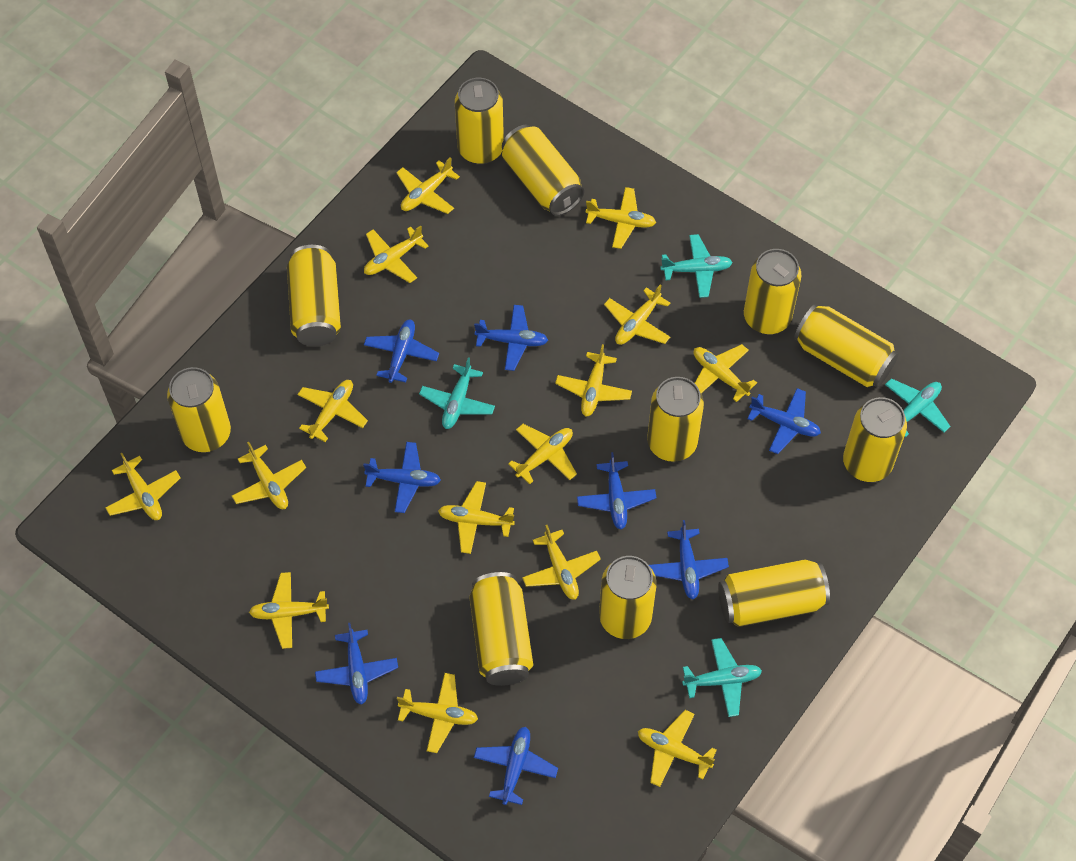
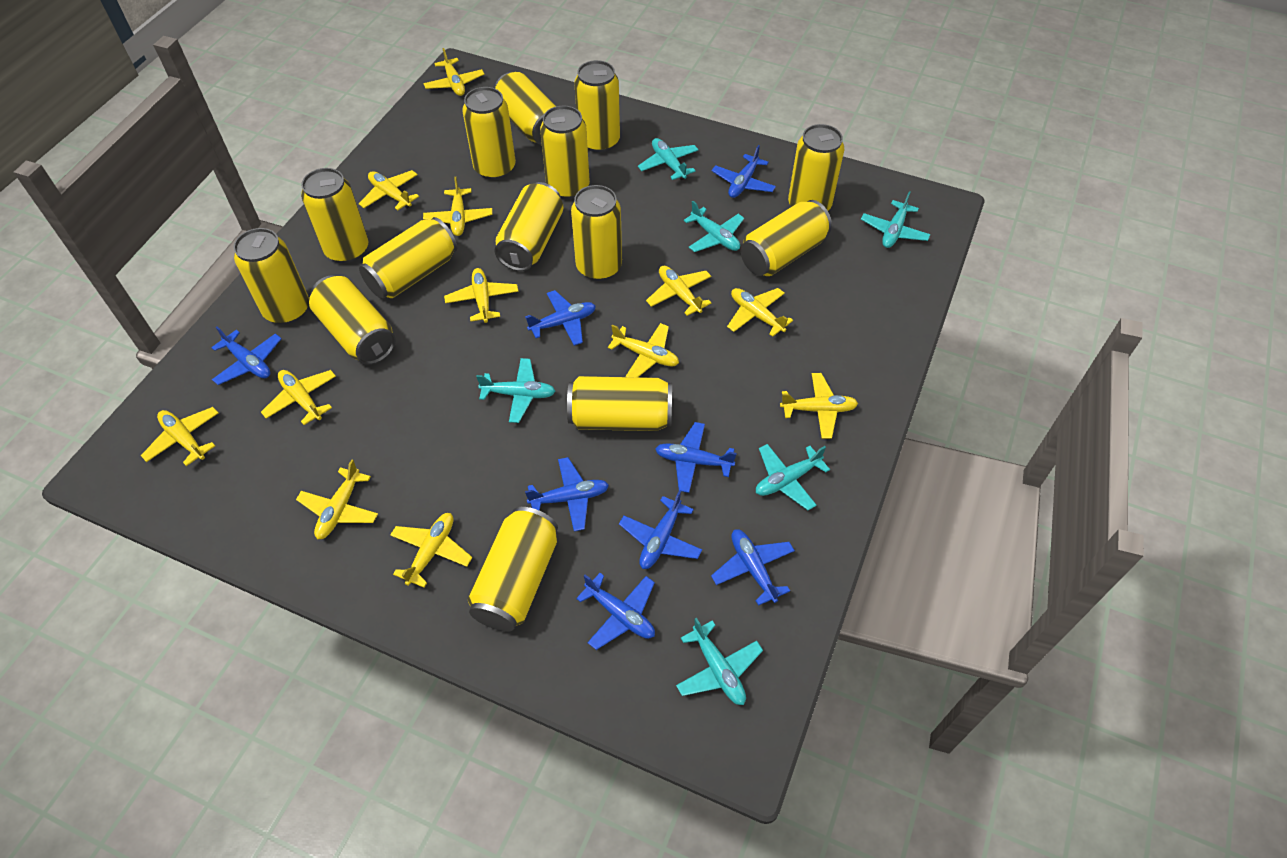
turquoise plane: 4 -> 6
yellow can: 11 -> 14
yellow plane: 15 -> 12

